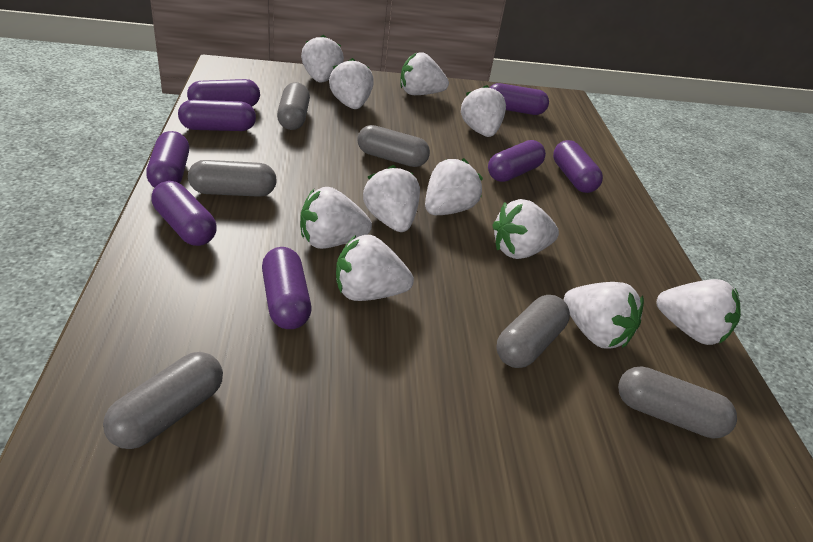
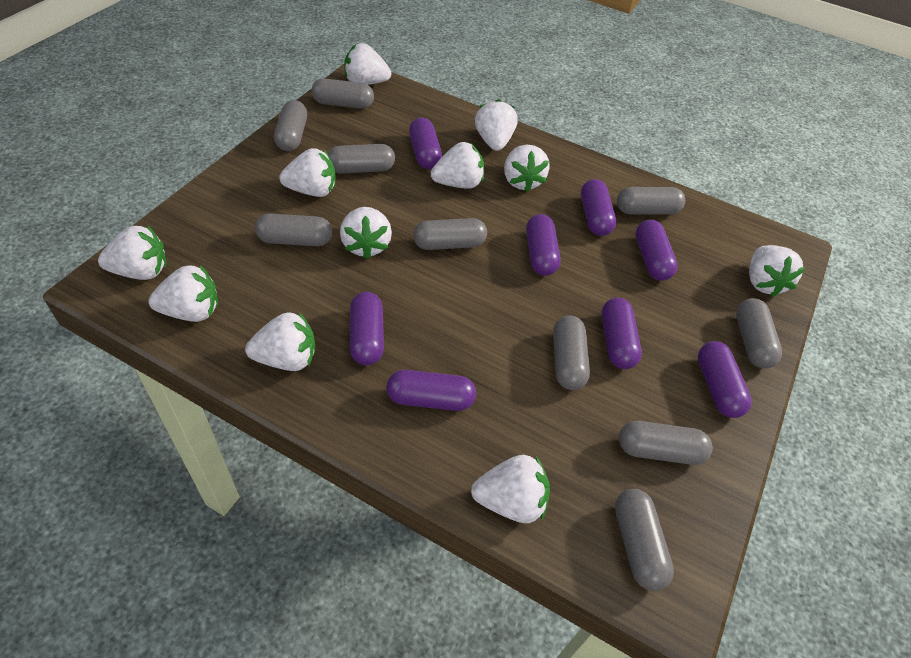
grey capsule: 6 -> 10

